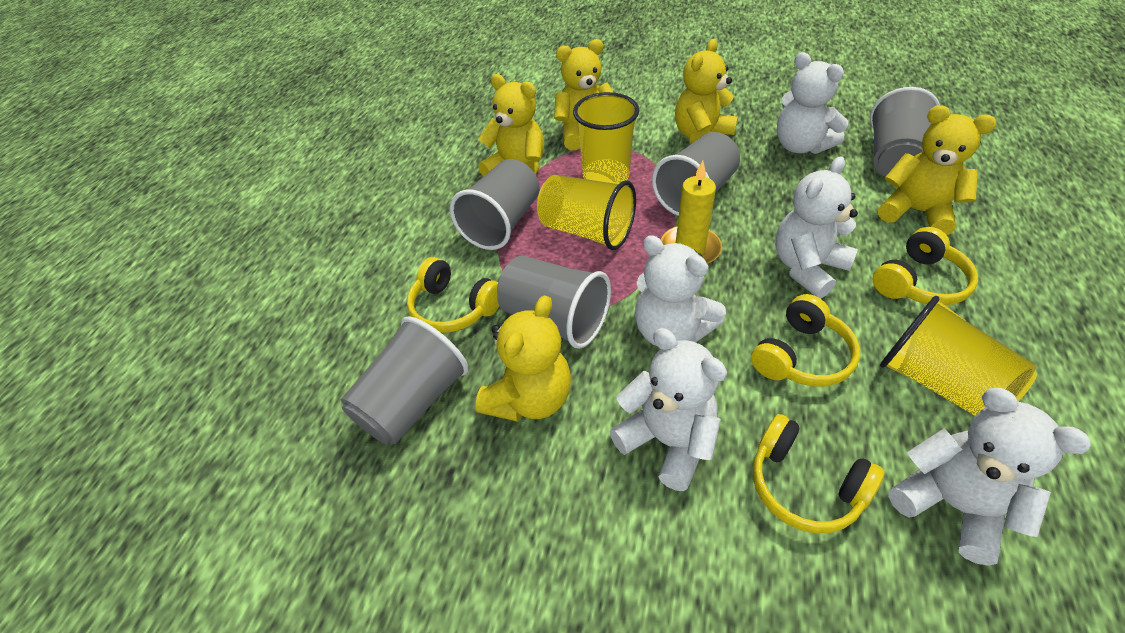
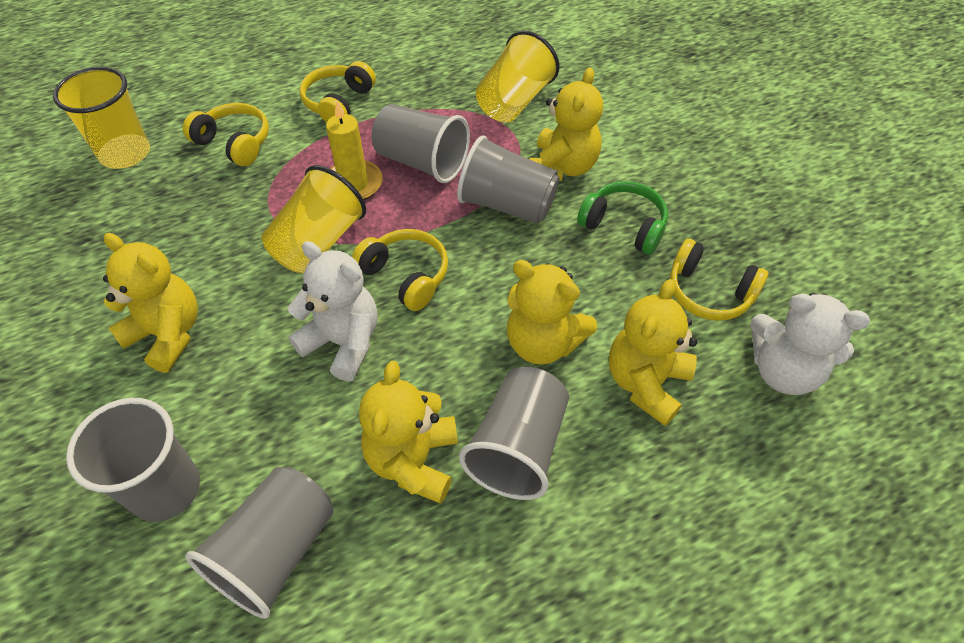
green headphones: 0 -> 1
white teddy bear: 5 -> 2

